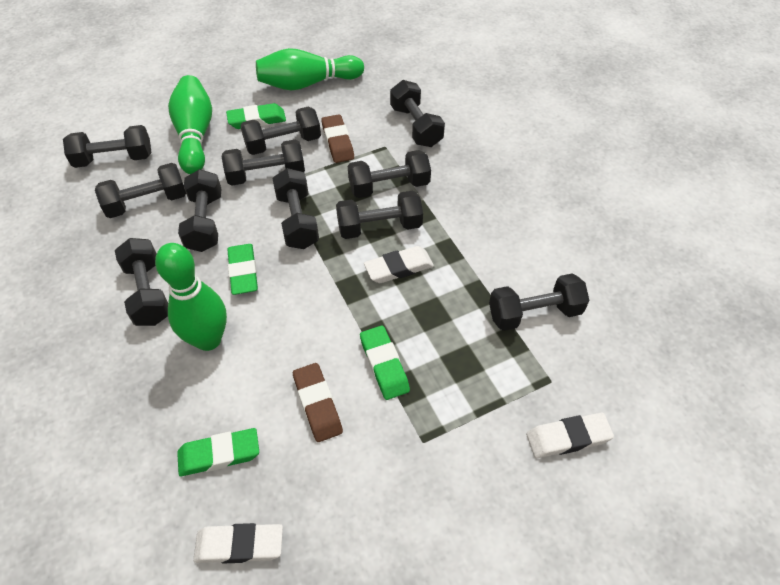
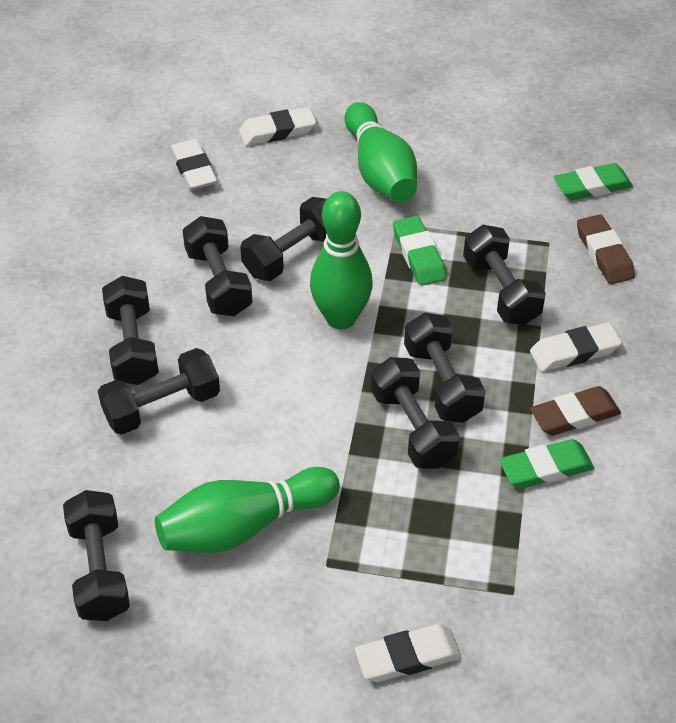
black dumbbell: 11 -> 8
green eraser: 4 -> 3
white eraser: 3 -> 4

